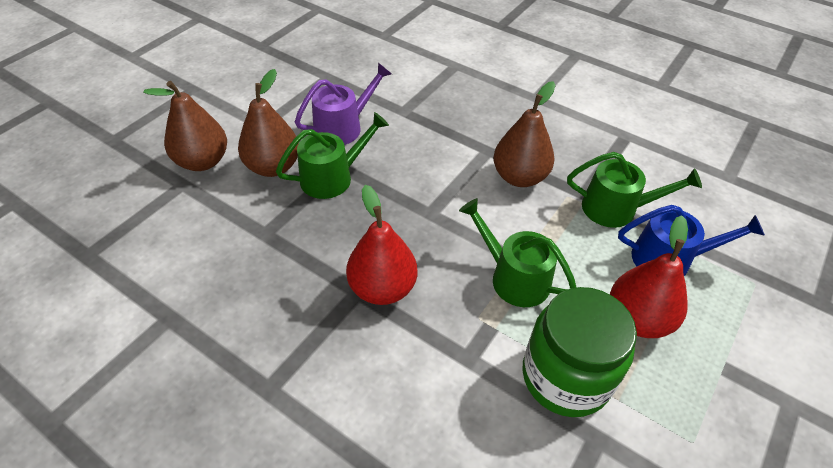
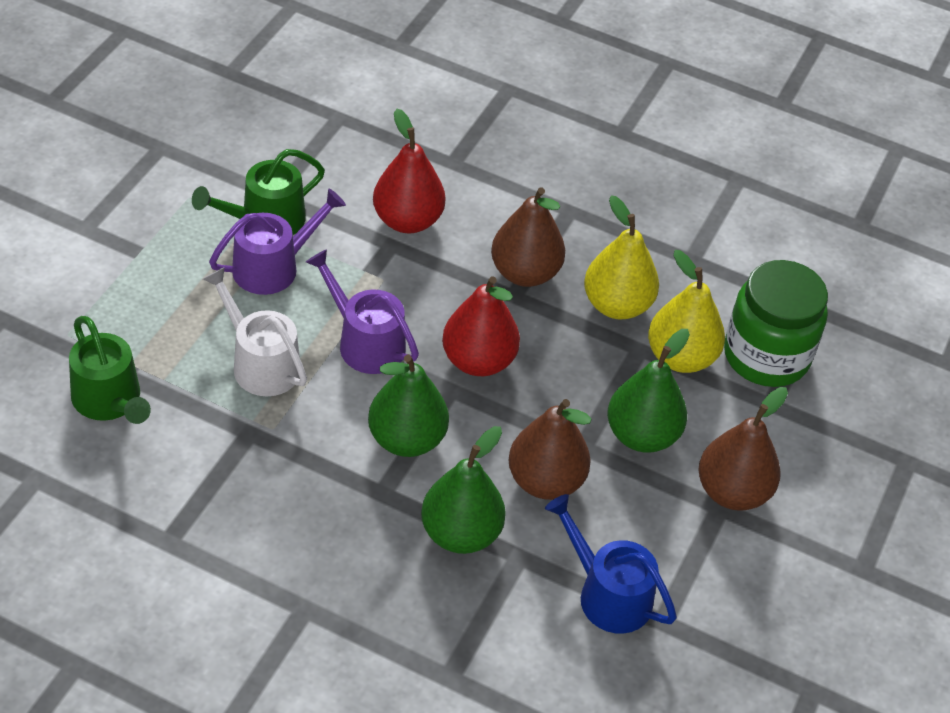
green pear: 0 -> 3
green watering can: 3 -> 2
purple watering can: 1 -> 2
white watering can: 0 -> 1
yellow pear: 0 -> 2

